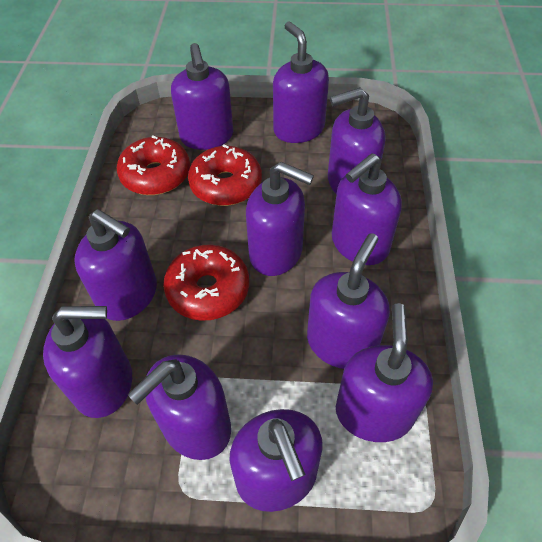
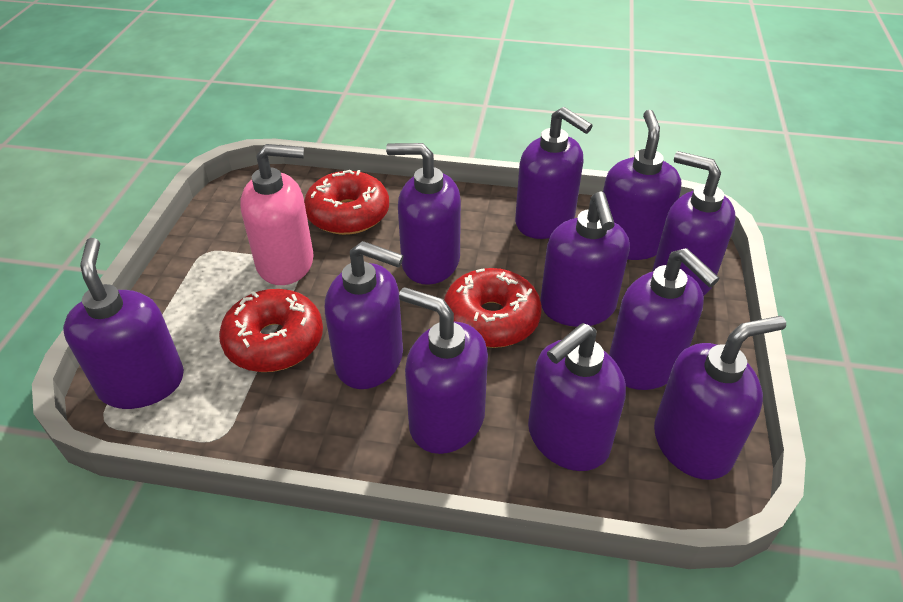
pink soap dispenser: 0 -> 1

